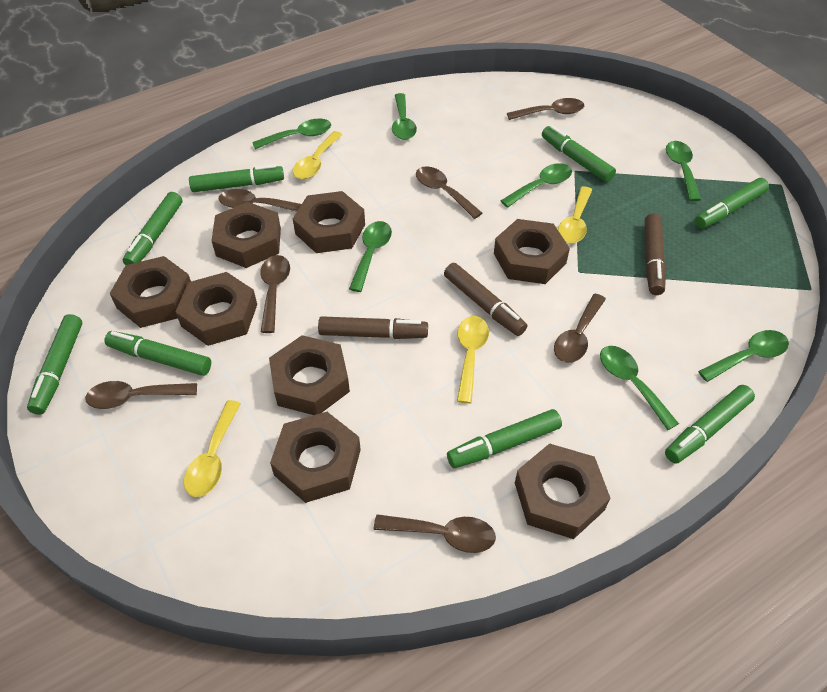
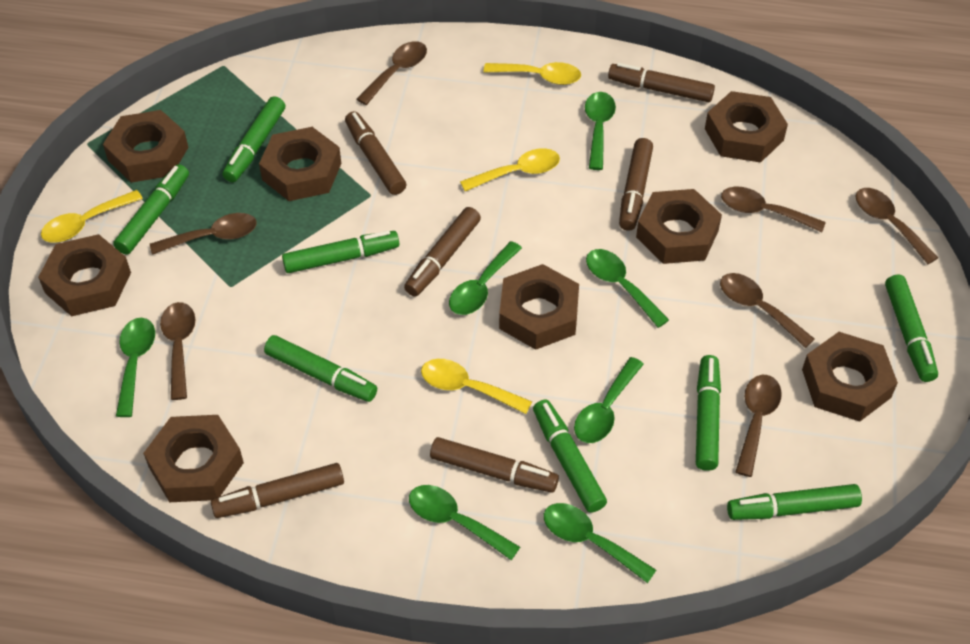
brown marker: 3 -> 6

